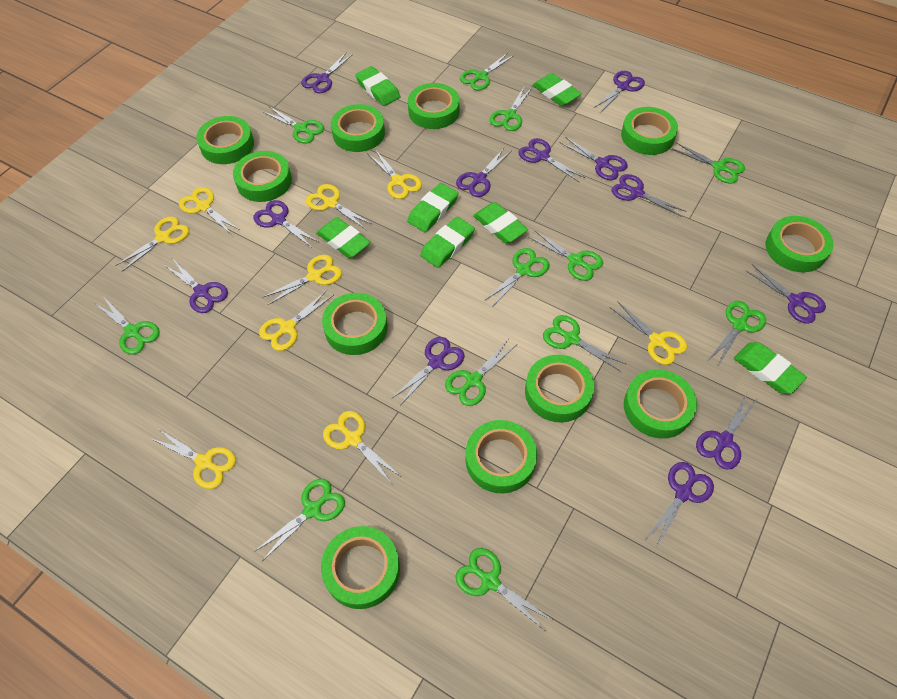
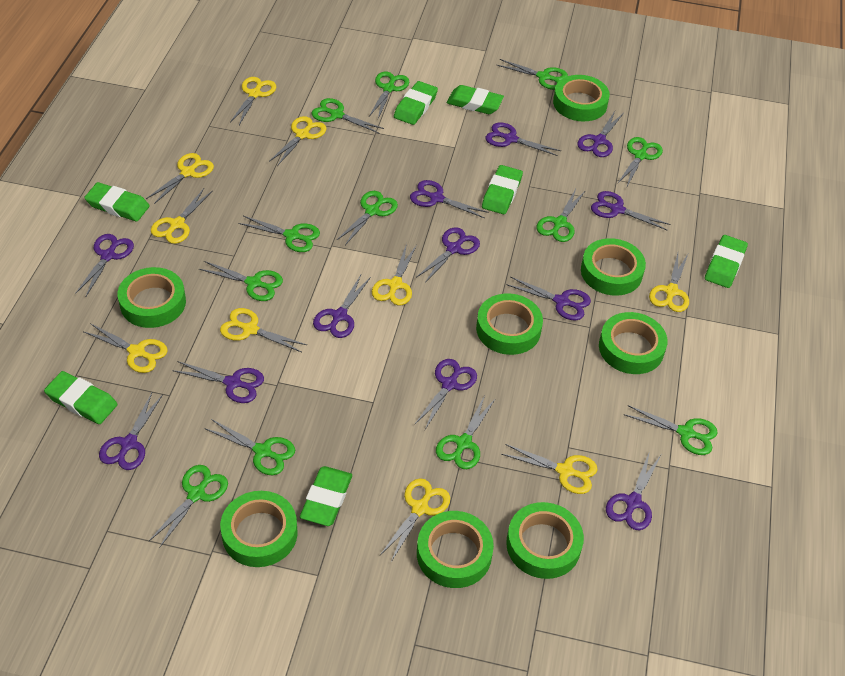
green tape: 11 -> 8
yellow scissors: 9 -> 10

